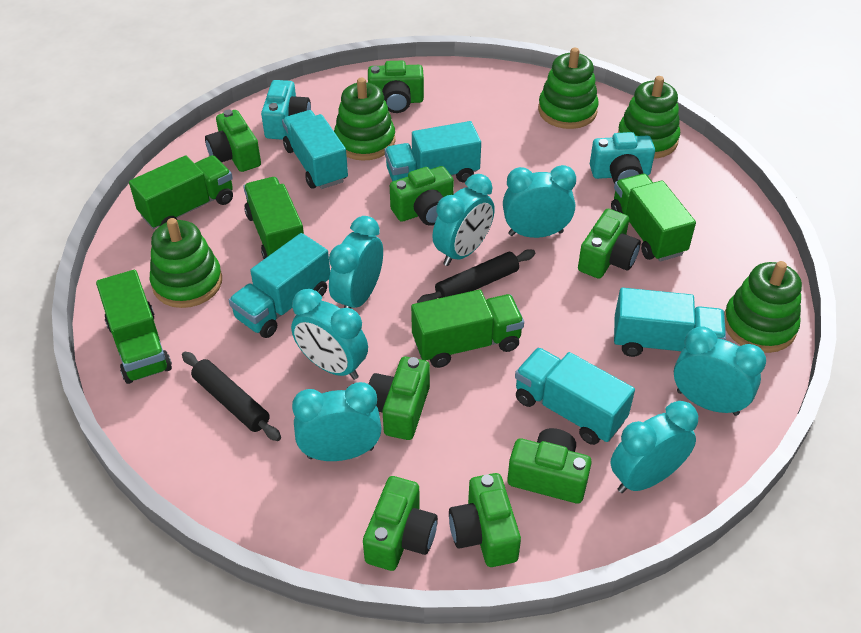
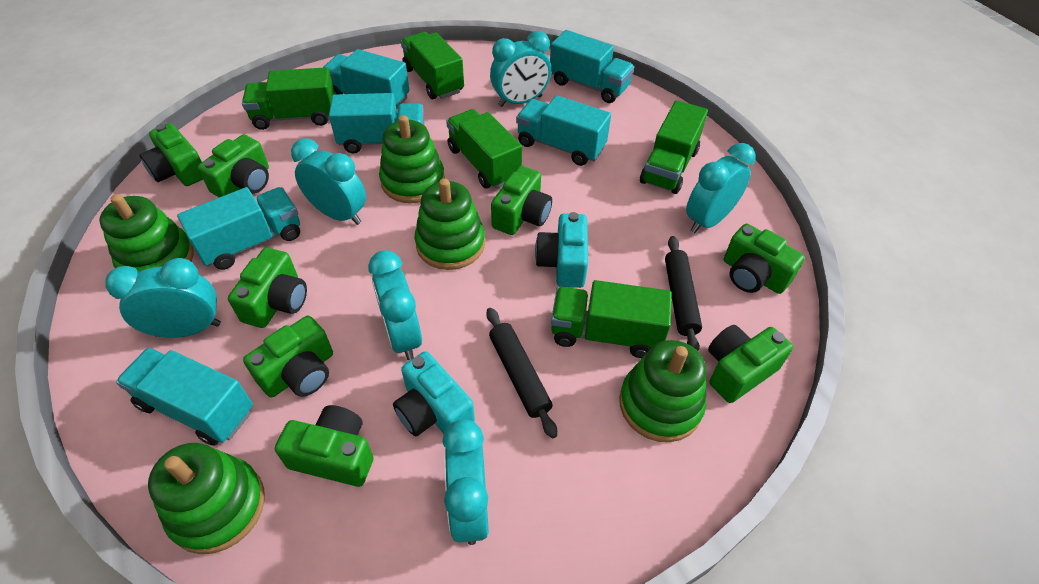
turquoise clock: 7 -> 6
turquoise truck: 5 -> 6

